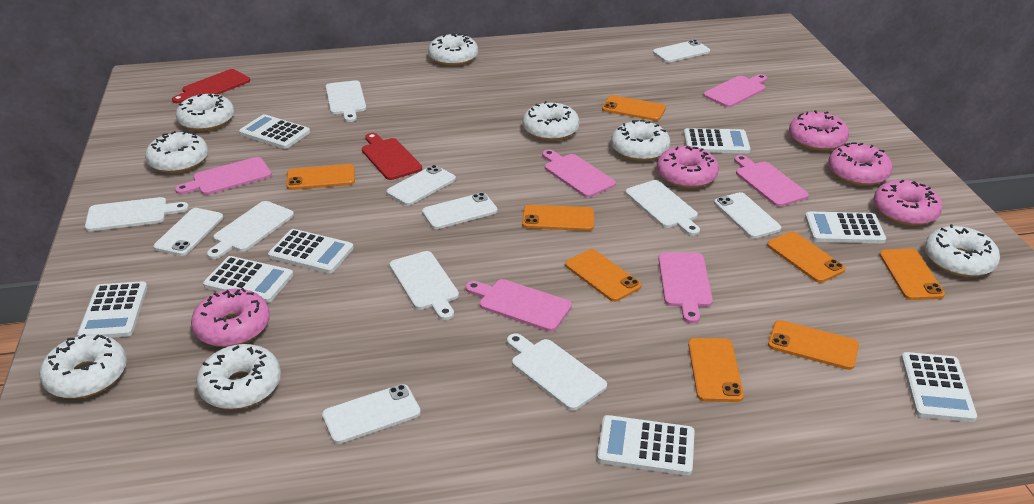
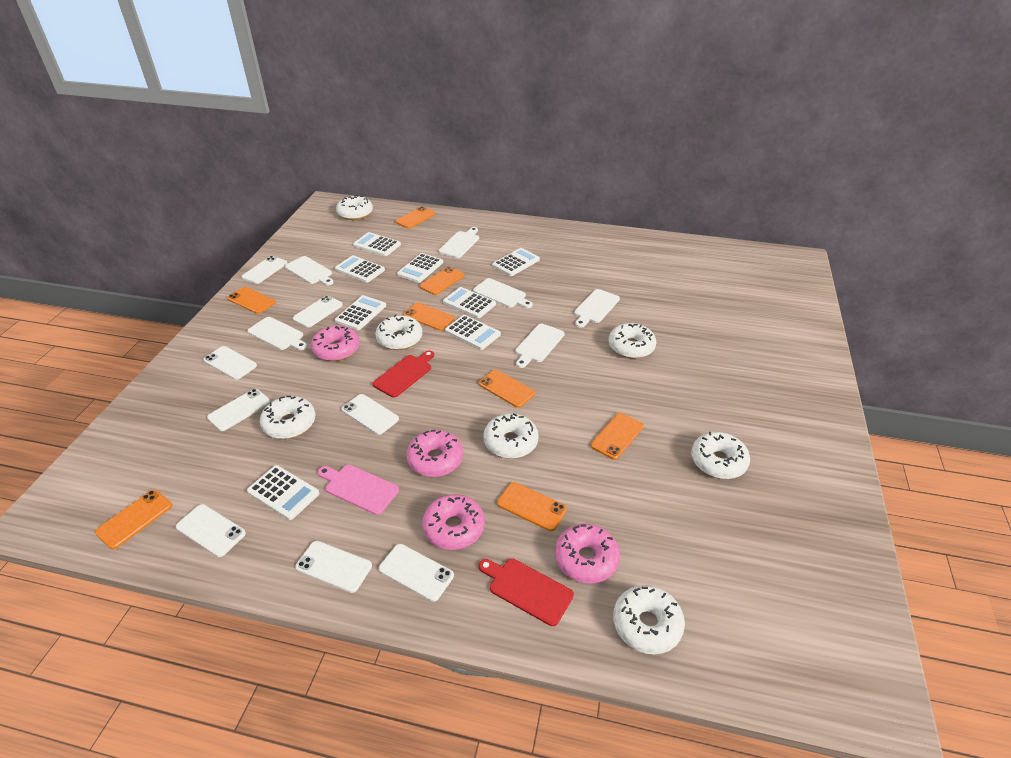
pink cutting board: 6 -> 1
pink donut: 5 -> 4
white donut: 8 -> 7
white phone: 6 -> 8

